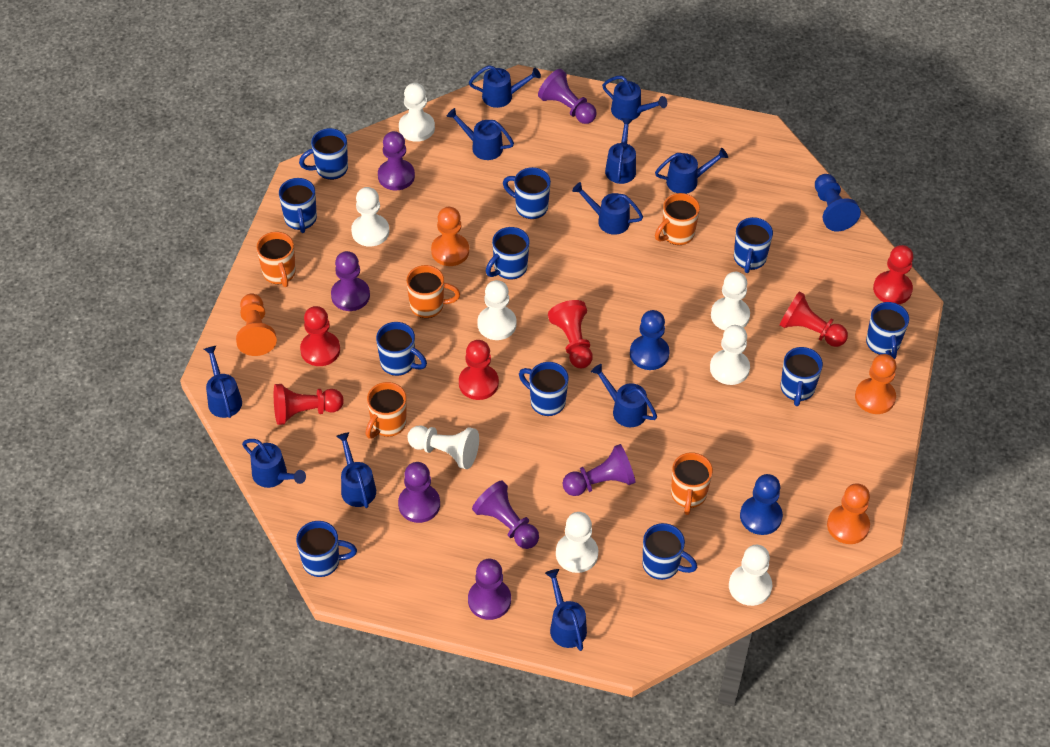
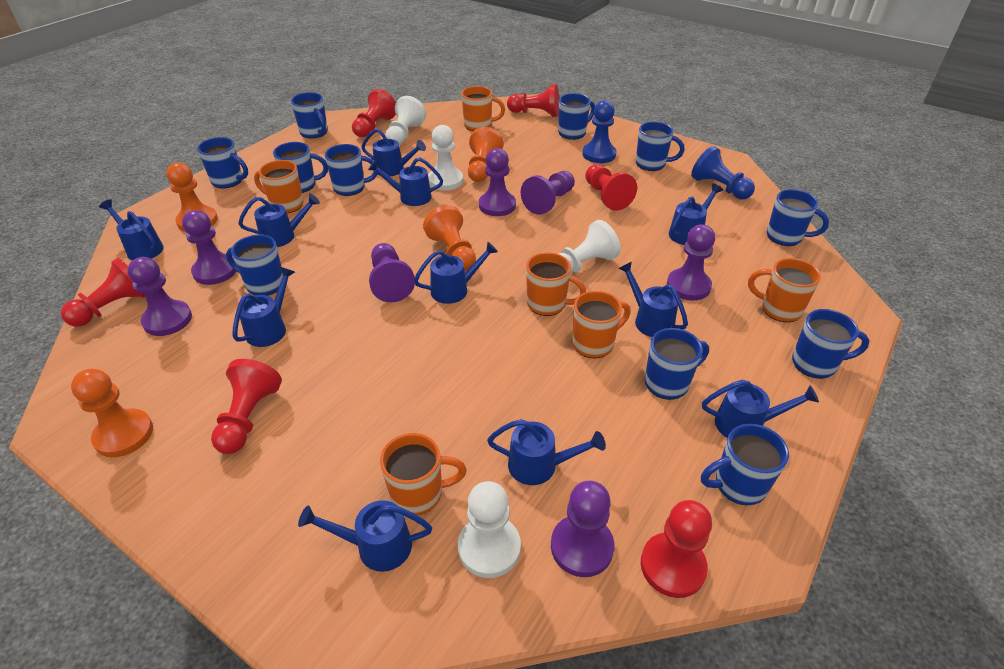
blue pawn: 3 -> 2
orange mug: 5 -> 6
white pawn: 8 -> 4

